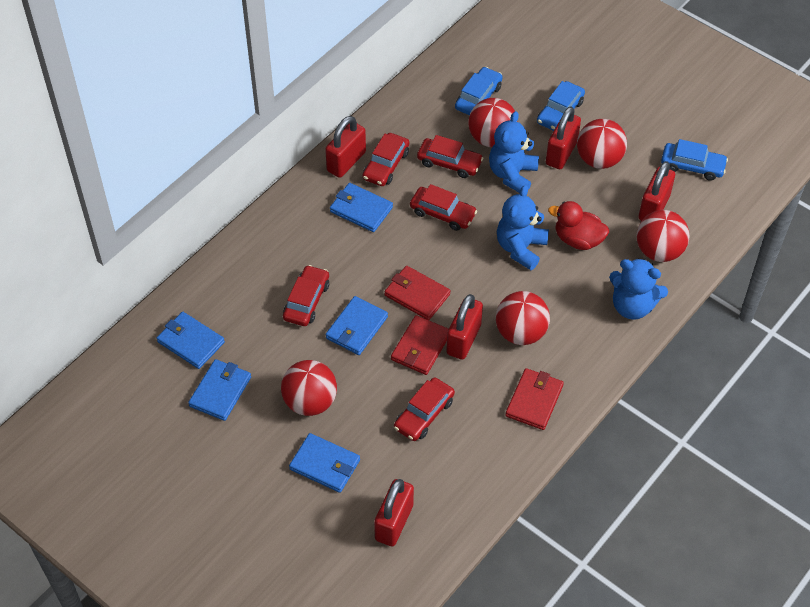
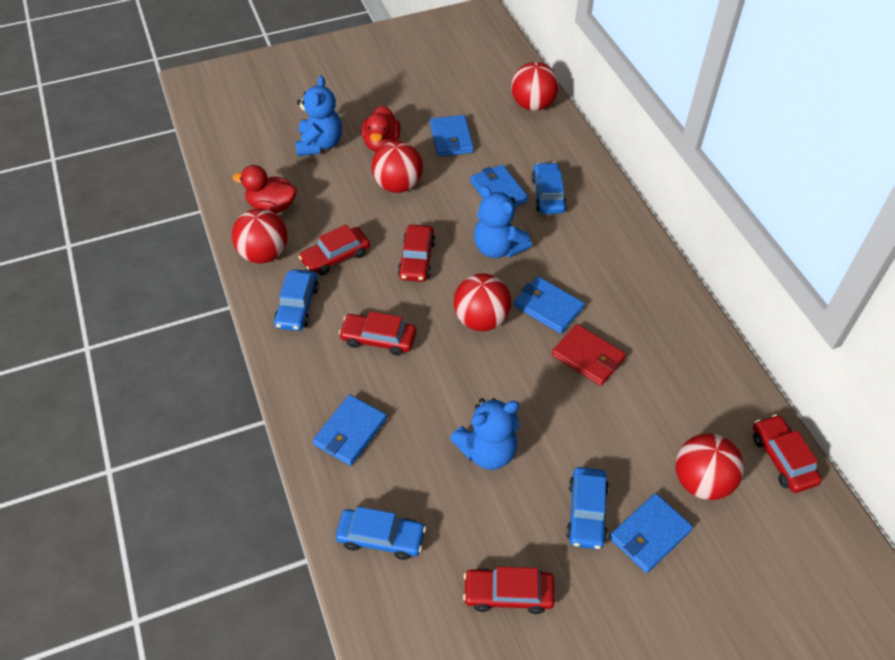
blue car: 3 -> 4
red duck: 1 -> 2
red padlock: 5 -> 0
red wallet: 3 -> 1

